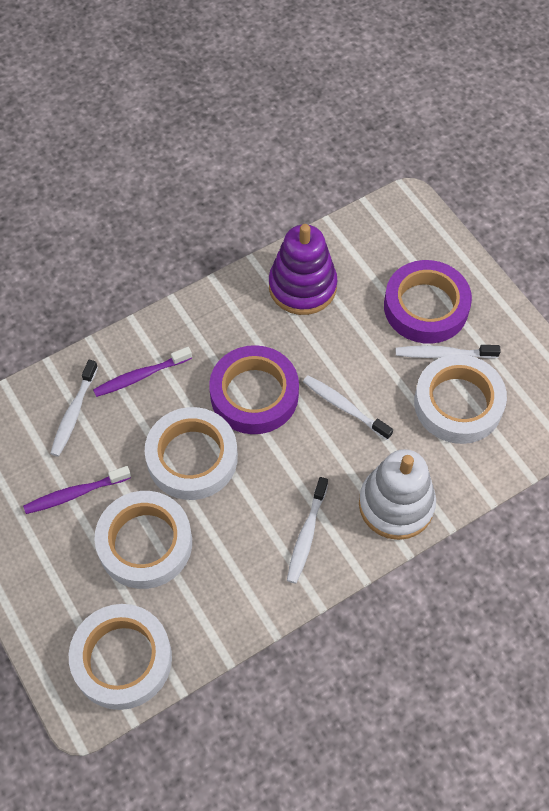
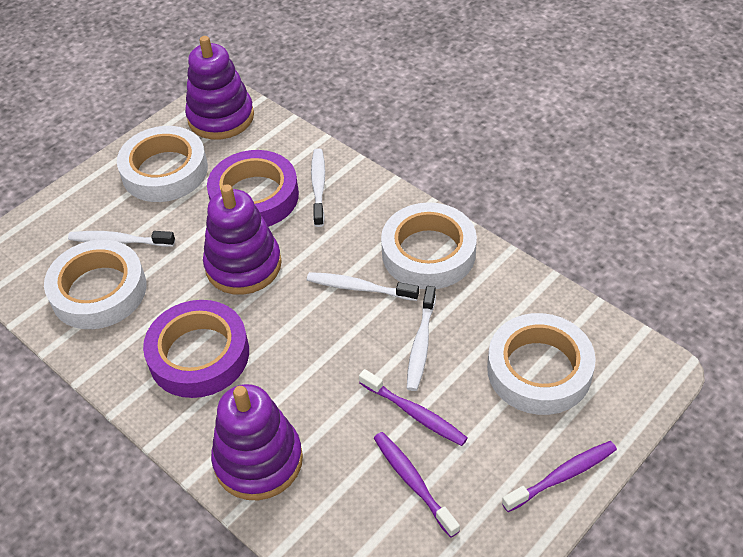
purple stacking toy: 1 -> 3
purple toothbrush: 2 -> 3
white stacking toy: 1 -> 0

